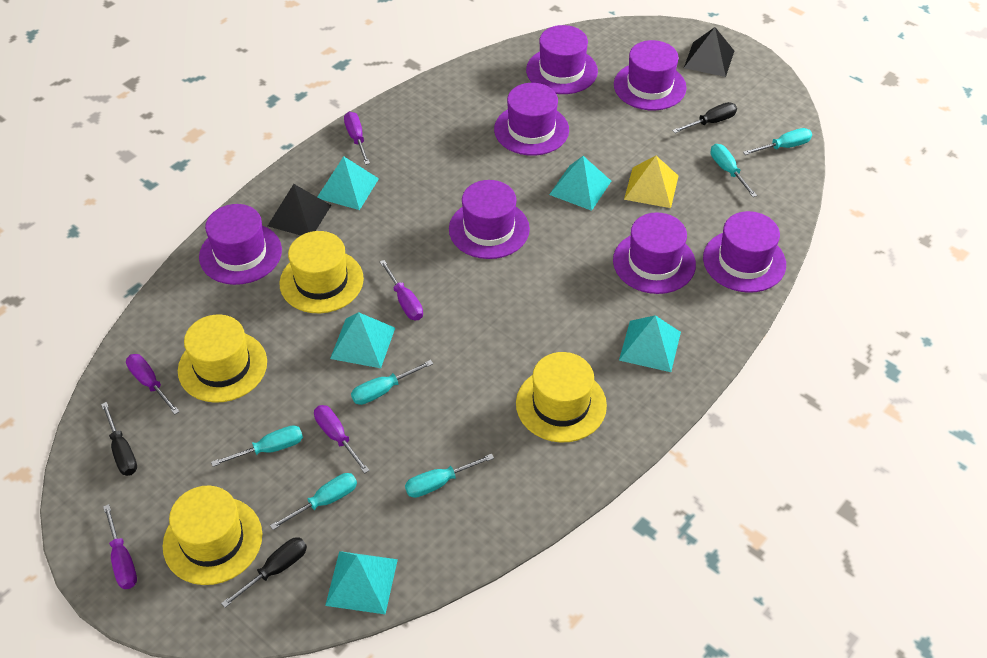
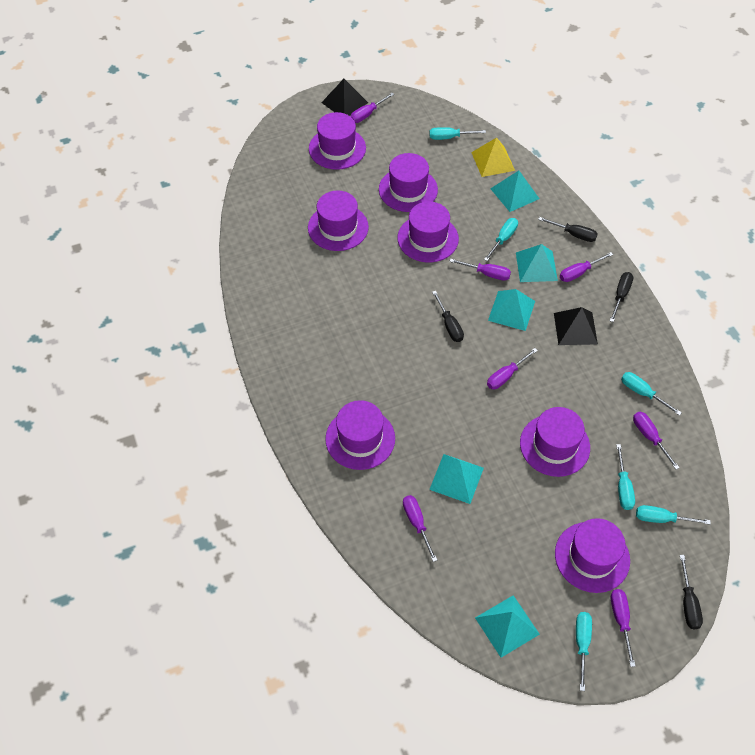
black screwdriver: 3 -> 4
purple screwdriver: 5 -> 7
yellow hat: 4 -> 0

